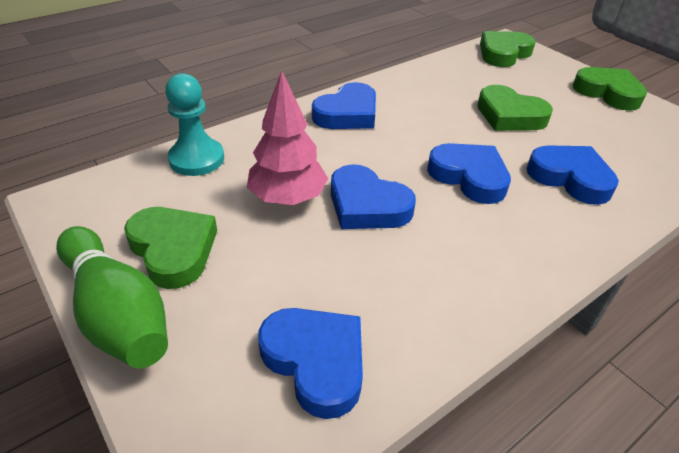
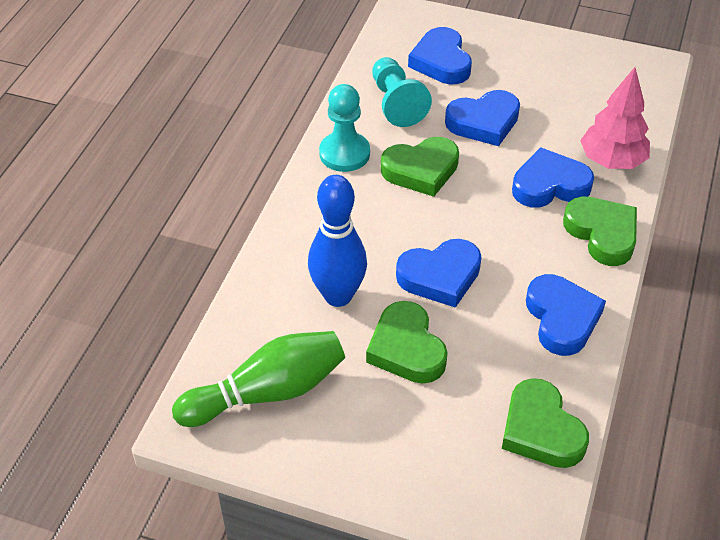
blue bowling pin: 0 -> 1
turquoise pawn: 1 -> 2

